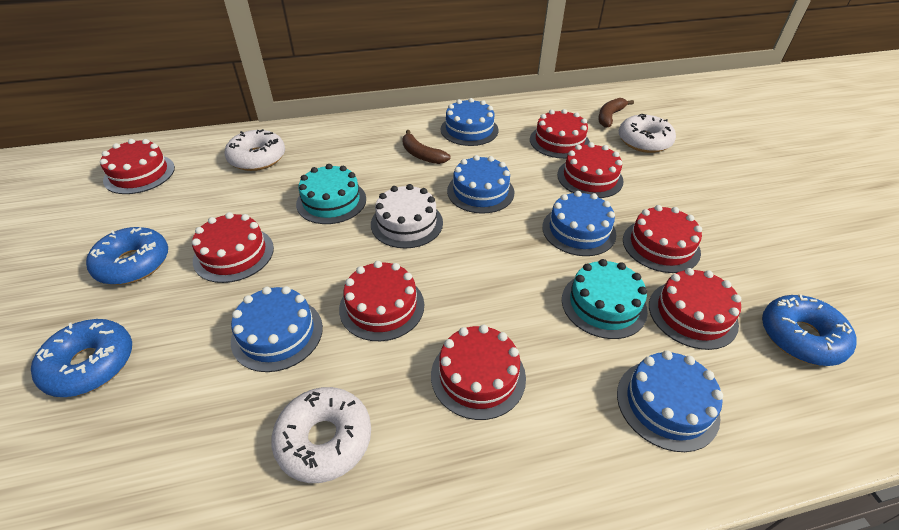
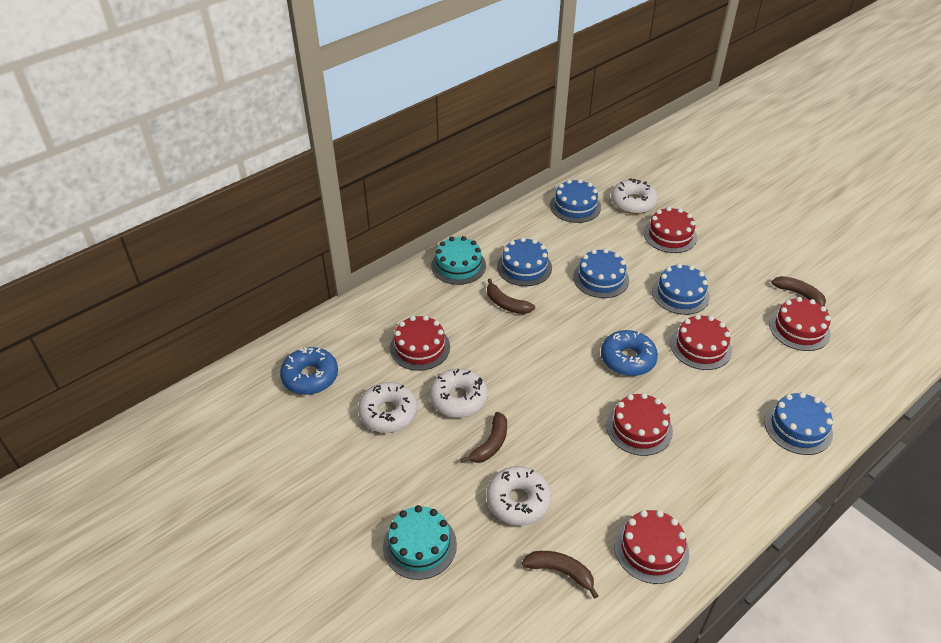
blue donut: 3 -> 2
brown banana: 2 -> 4
red cake: 8 -> 6
white cake: 1 -> 0
white donut: 3 -> 4

